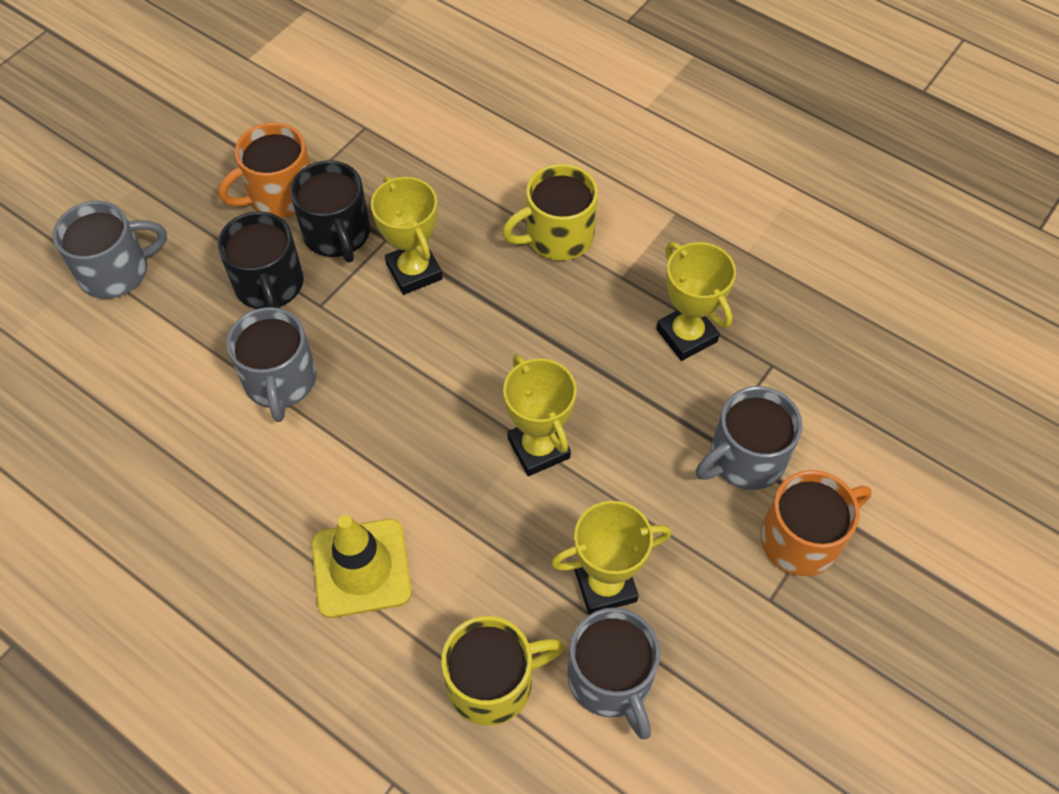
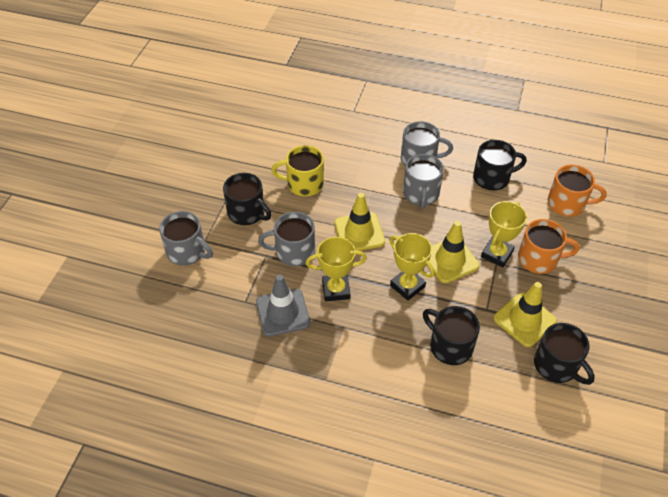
black mug: 2 -> 4
grey traffic cone: 0 -> 1
yellow mug: 2 -> 1
yellow traffic cone: 1 -> 3
yellow trophy: 4 -> 3

